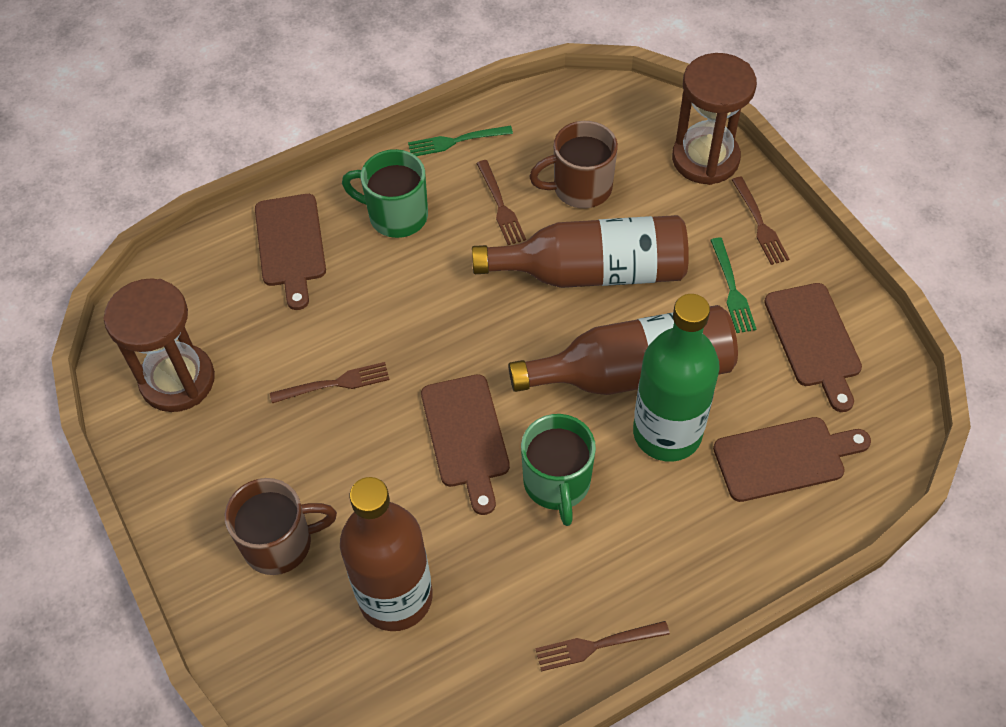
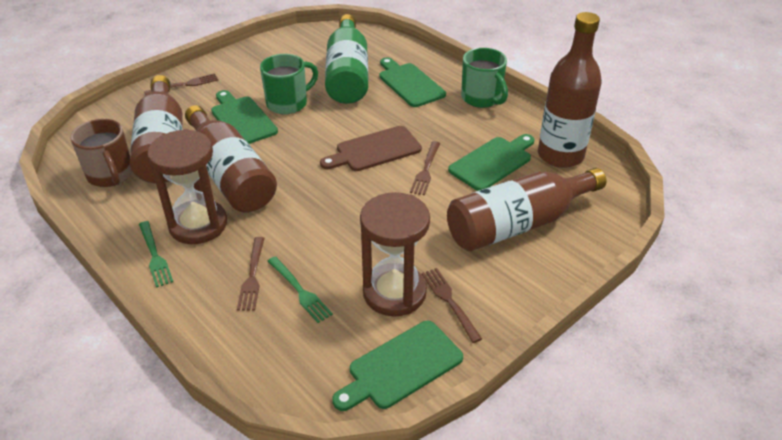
brown bottle: 3 -> 4
brown cutting board: 4 -> 1
brown mug: 2 -> 1
green cutting board: 0 -> 4

